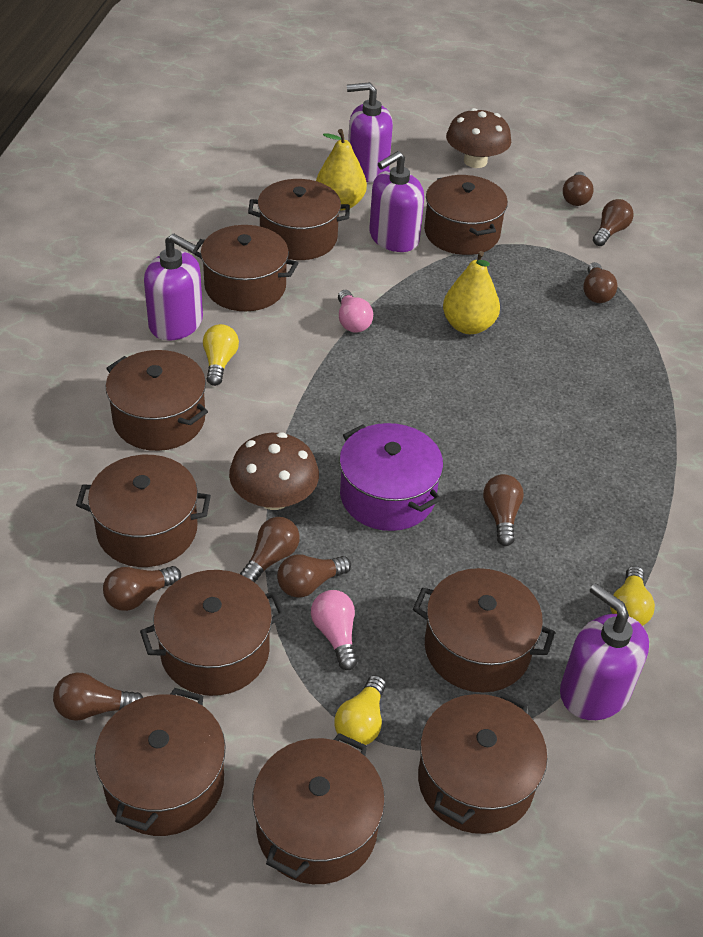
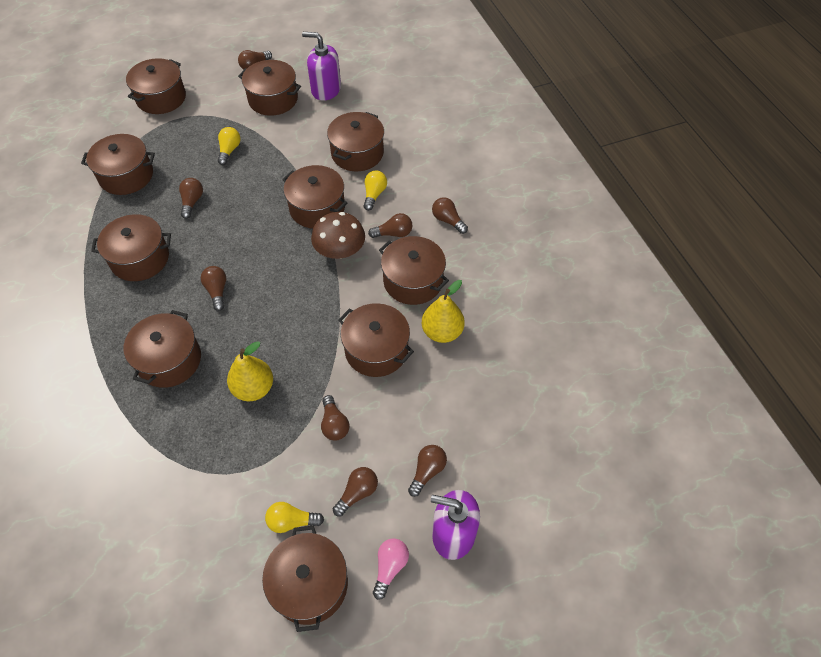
brown mushroom: 2 -> 1
pink light bulb: 2 -> 1
purple pot: 1 -> 0
purple soap dispenser: 4 -> 2

